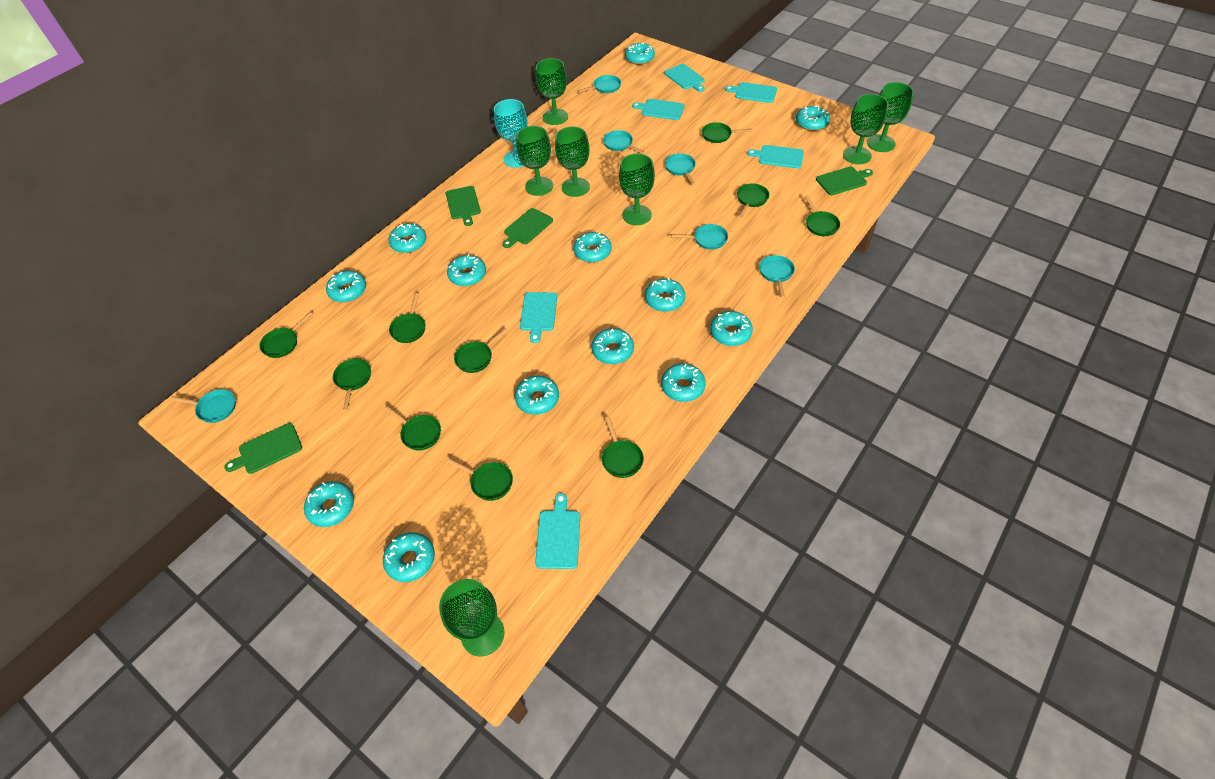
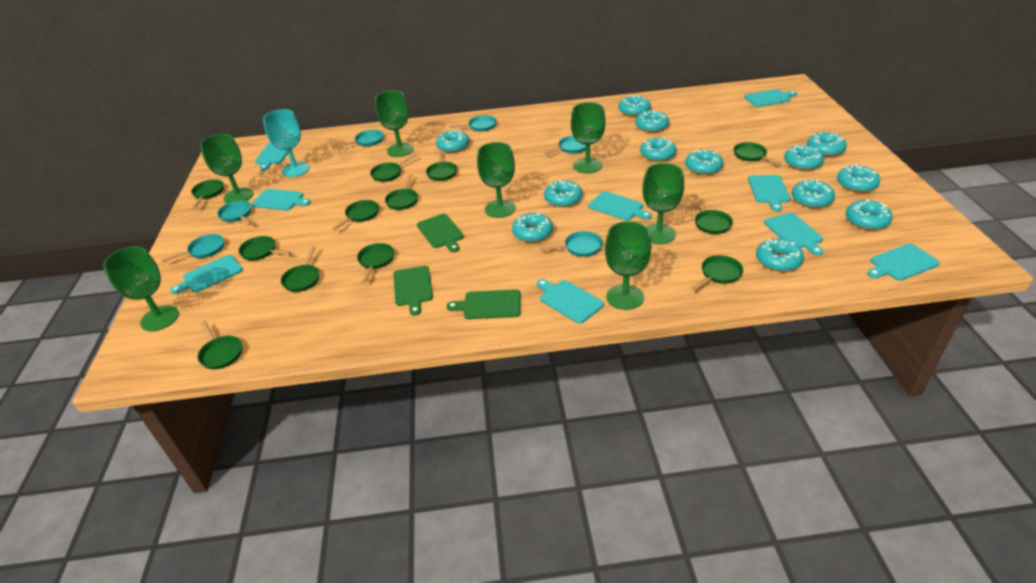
green cutting board: 4 -> 3
green pan: 10 -> 12
turquoise cutting board: 6 -> 9

